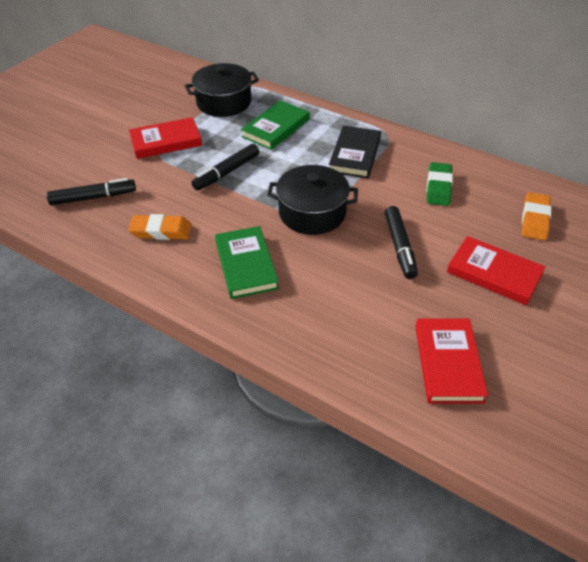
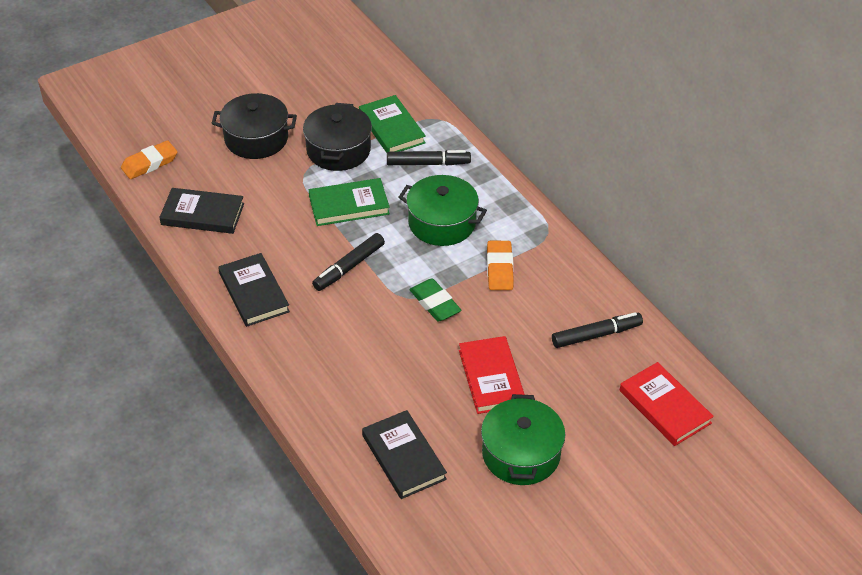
black book: 1 -> 3
green pot: 0 -> 2
red book: 3 -> 2

